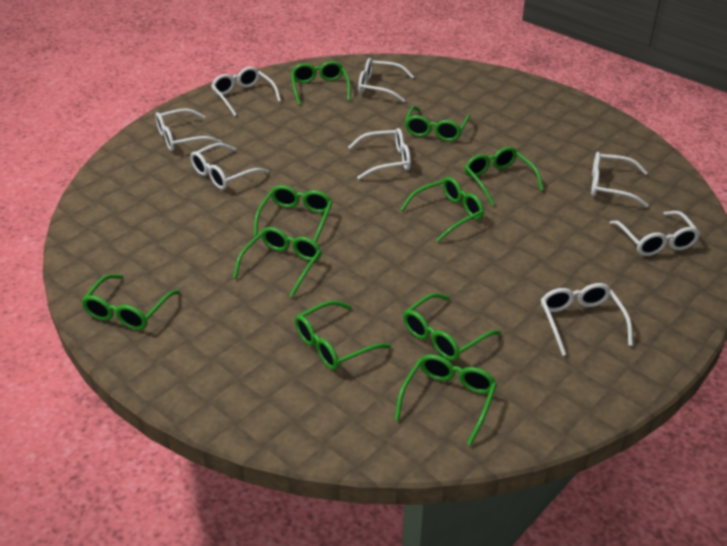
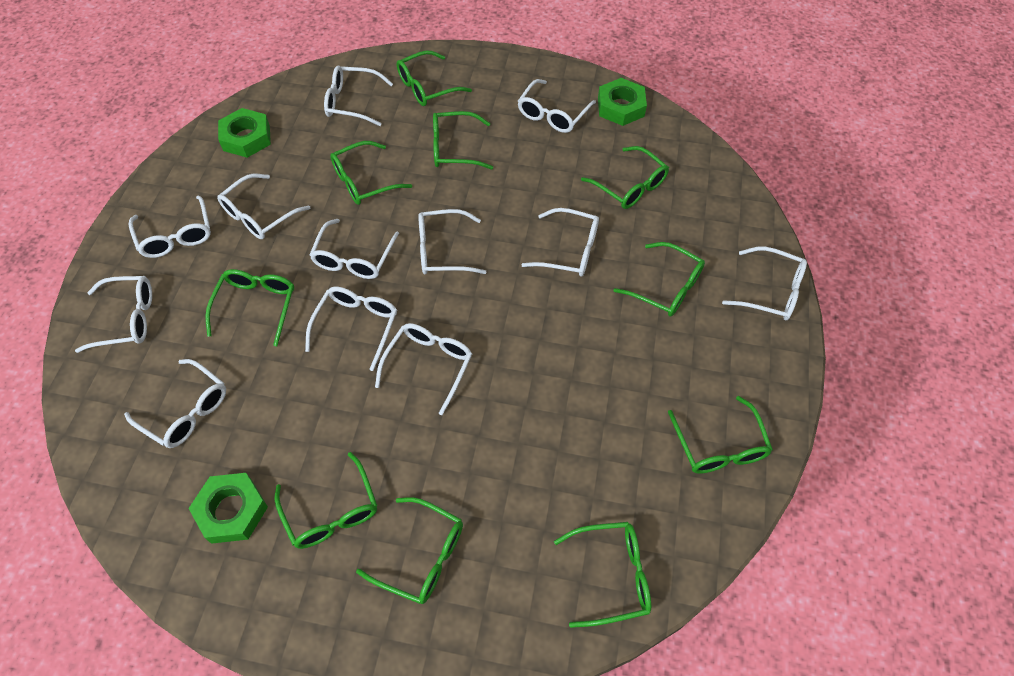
green nut: 0 -> 3
white glasses: 8 -> 12

